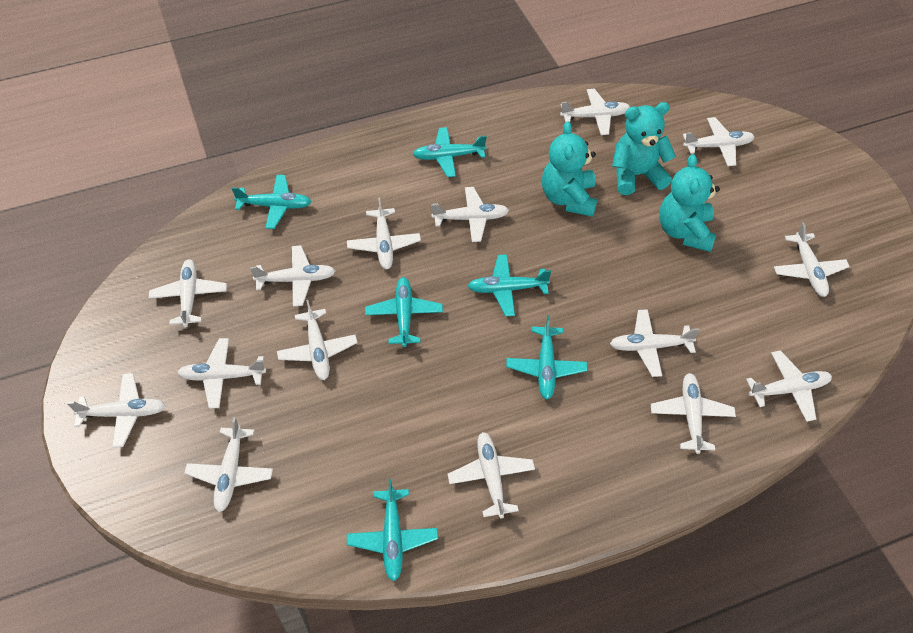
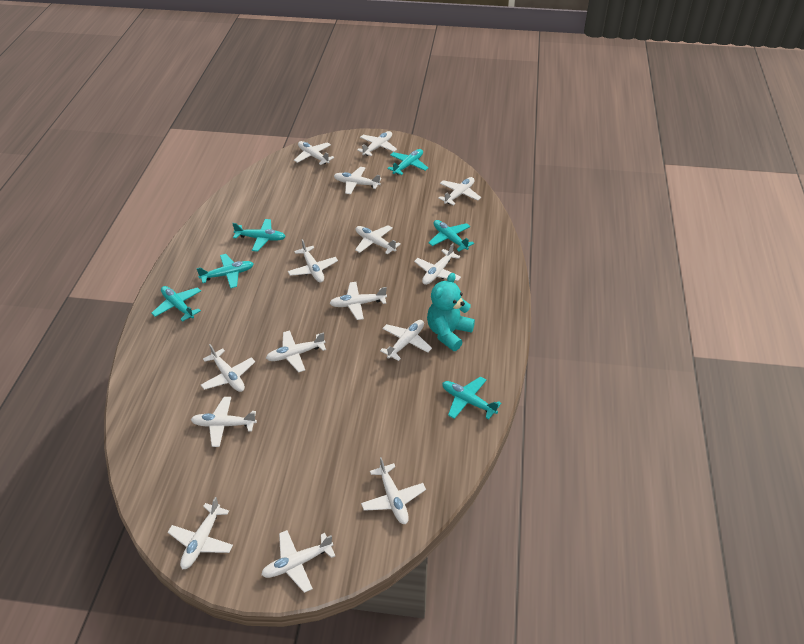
turquoise teddy bear: 3 -> 1

